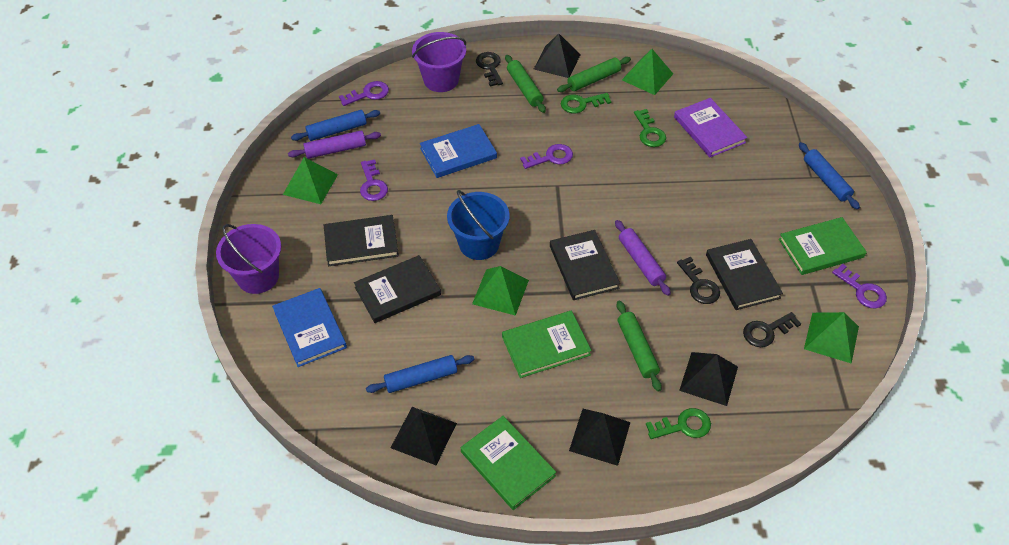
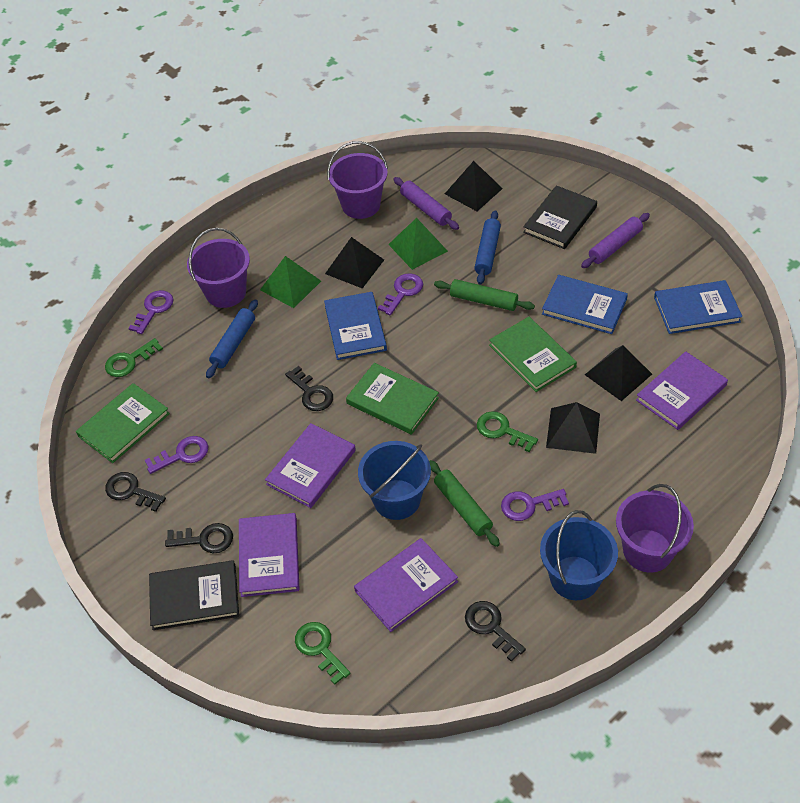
black book: 4 -> 2
black key: 3 -> 4
blue book: 2 -> 3
blue bucket: 1 -> 2
blue rolling pin: 3 -> 2
green pyramid: 4 -> 2
green rolling pin: 3 -> 2
purple book: 1 -> 4
purple bucket: 2 -> 3

